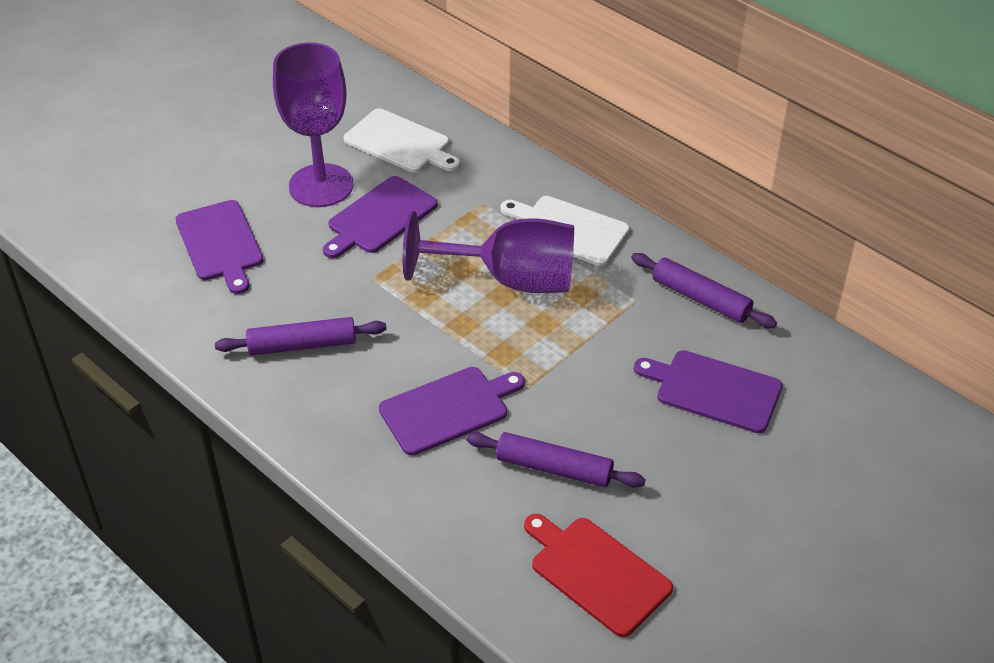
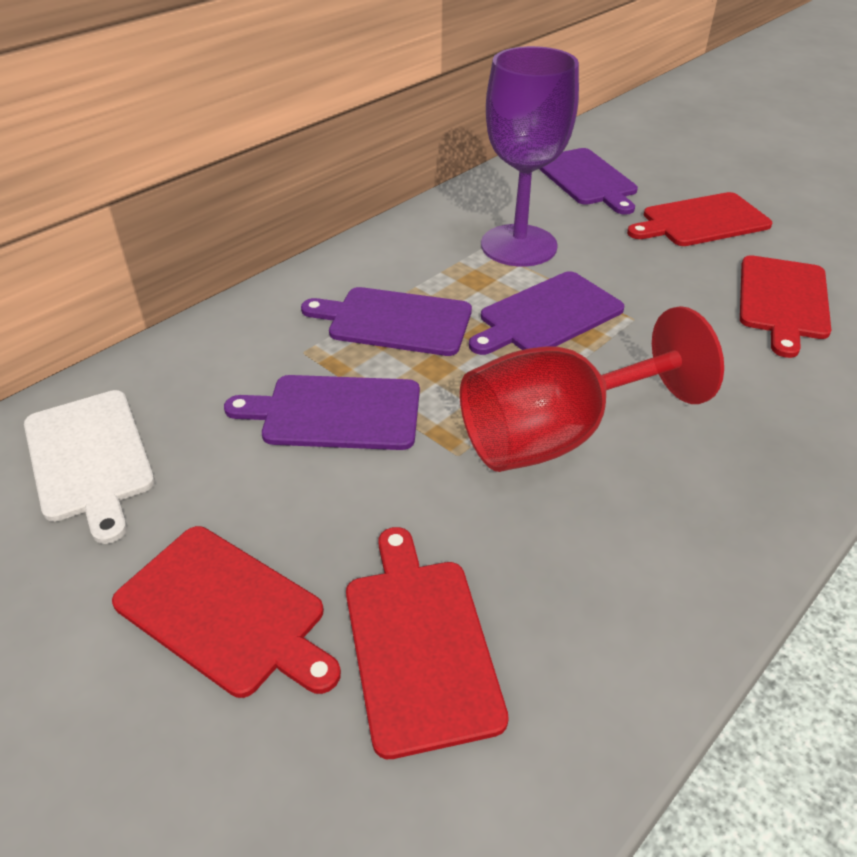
purple goblet: 2 -> 1
purple rolling pin: 3 -> 0
red cutting board: 1 -> 4
red goblet: 0 -> 1
white cutting board: 2 -> 1

